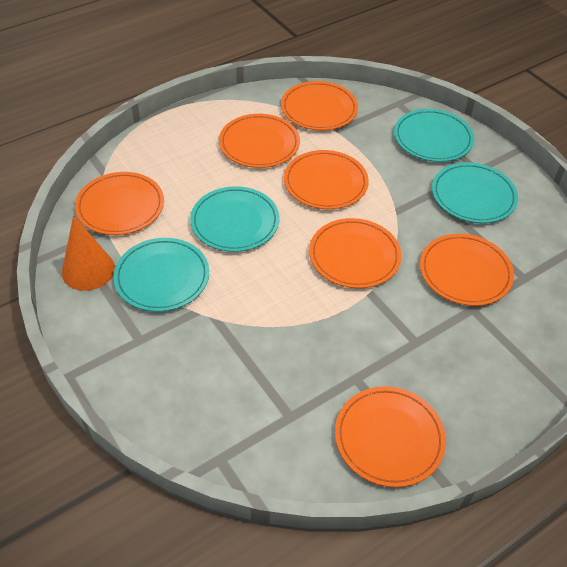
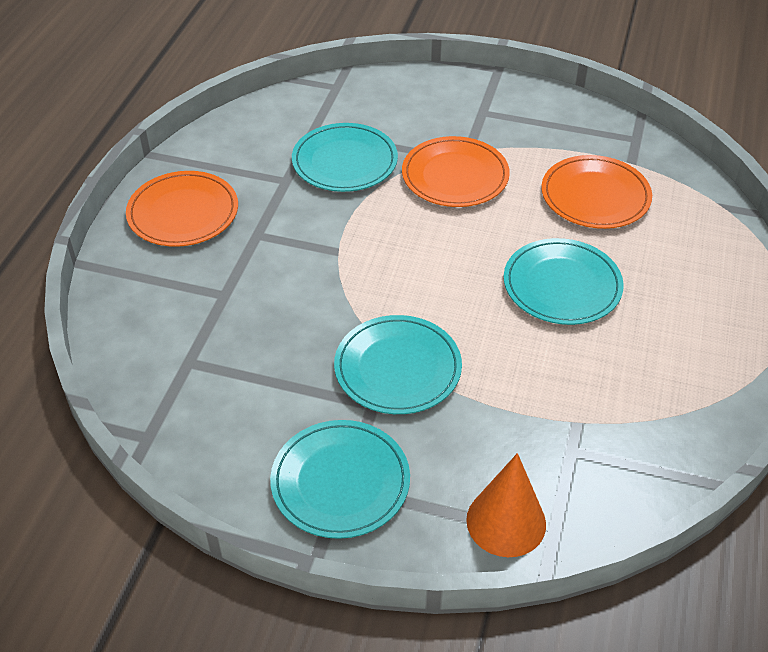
orange plate: 7 -> 3

